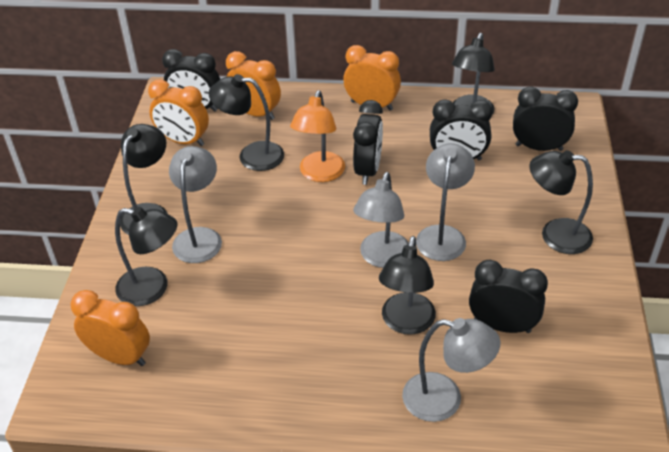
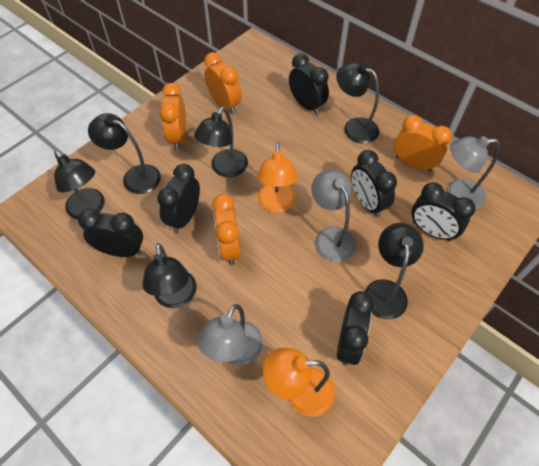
black clock: 5 -> 6
grey lamp: 4 -> 3
orange lamp: 1 -> 2

